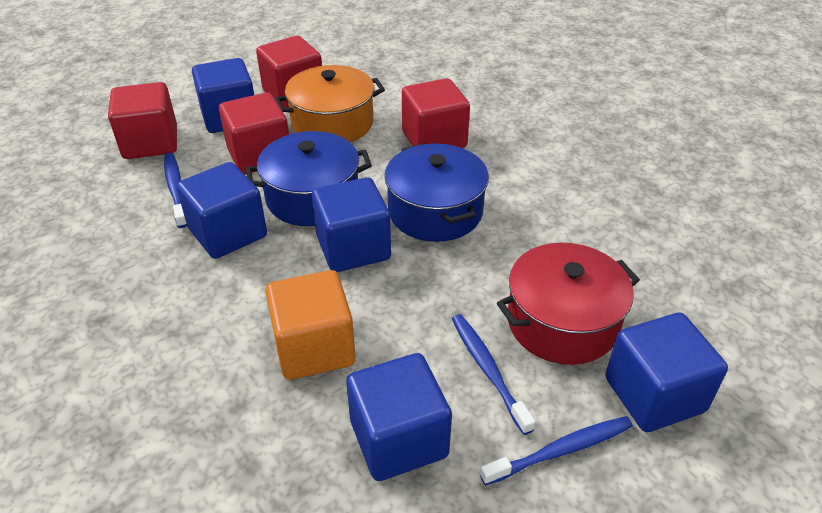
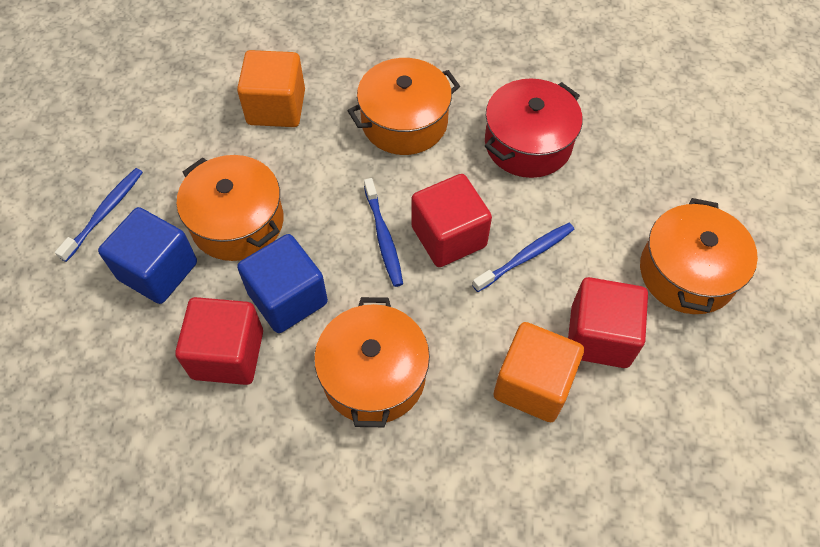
blue cube: 5 -> 2
blue pot: 2 -> 0
orange cube: 1 -> 2
orange pot: 1 -> 4
red cube: 4 -> 3

